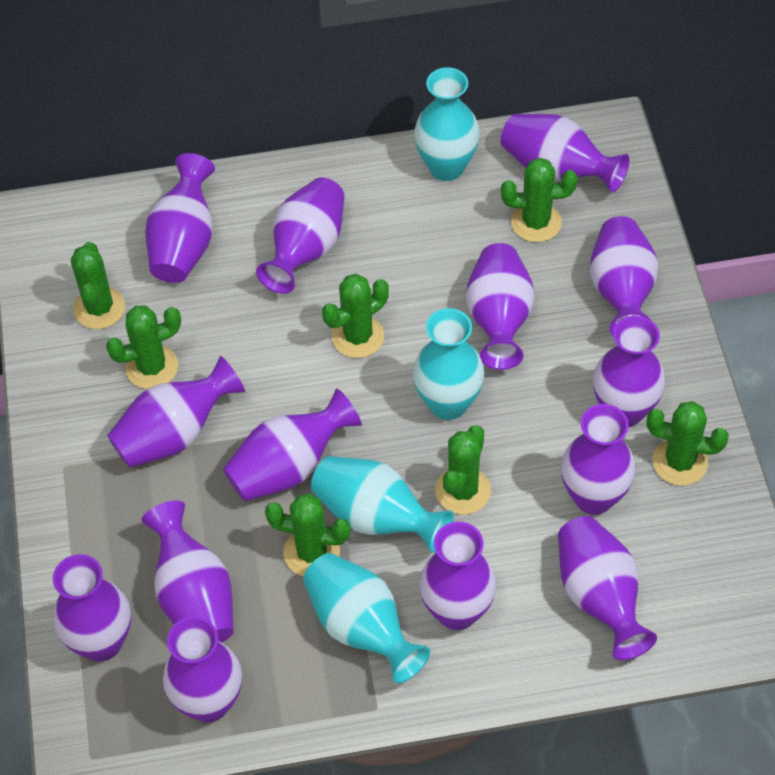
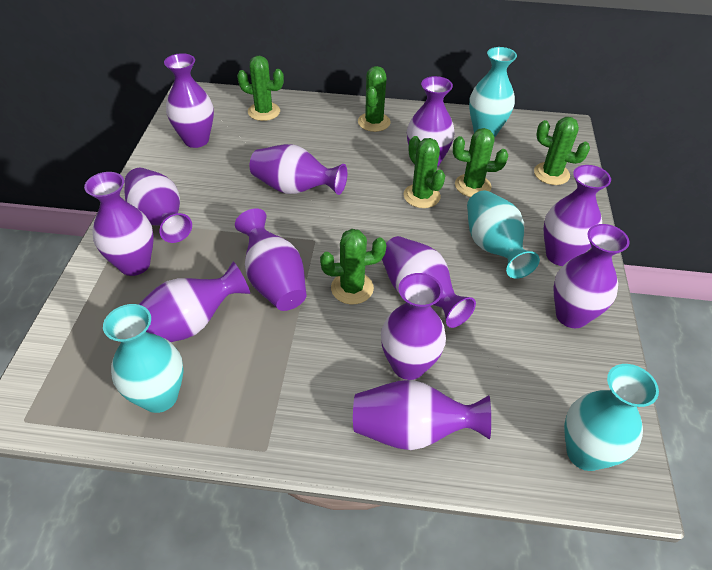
green cactus: 7 -> 6
purple vase: 14 -> 12

